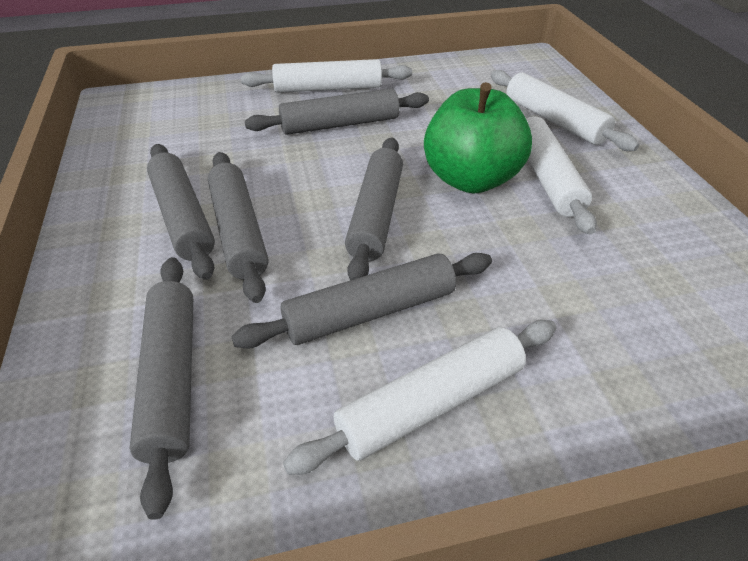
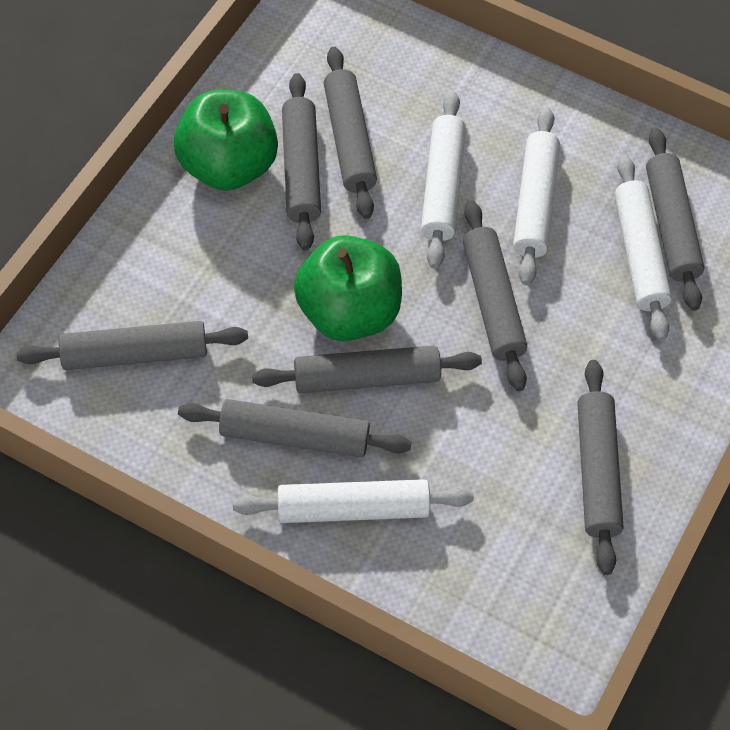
green apple: 1 -> 2
grey rolling pin: 6 -> 8

